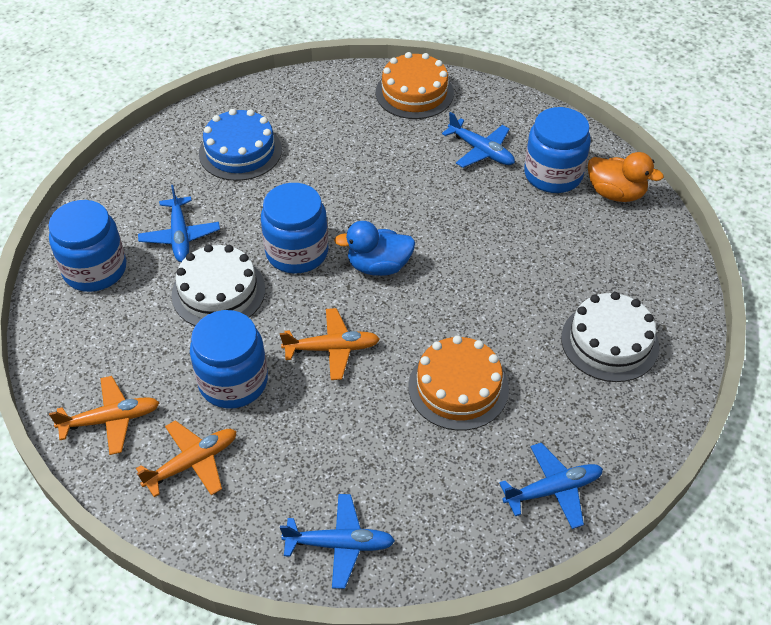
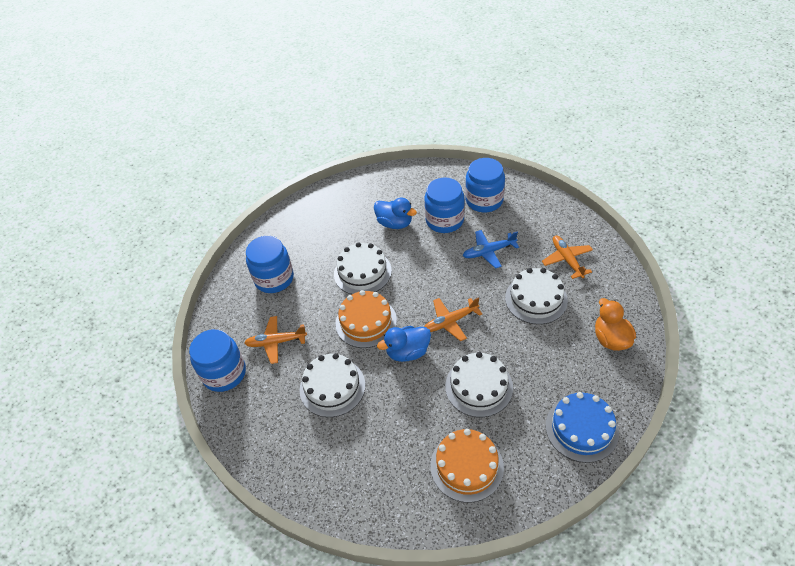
blue duck: 1 -> 2
blue plane: 4 -> 1
white cake: 2 -> 4

